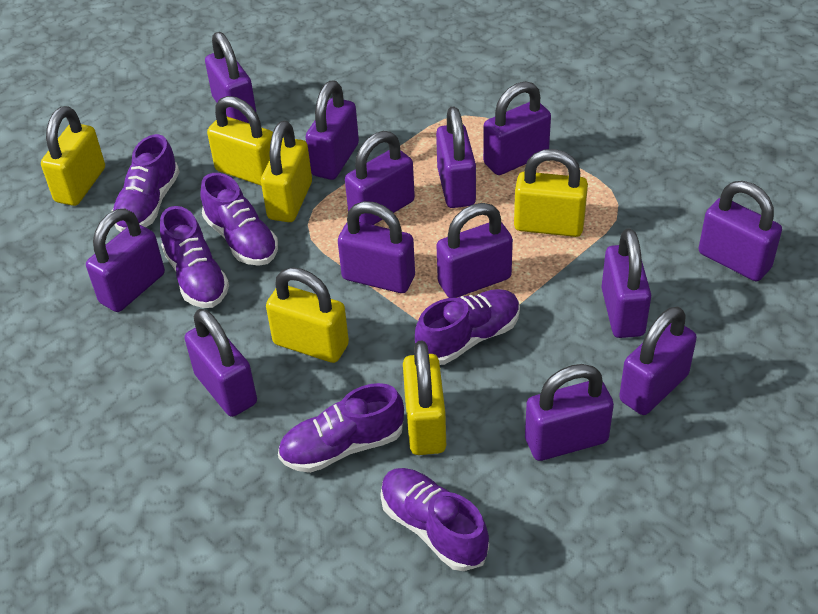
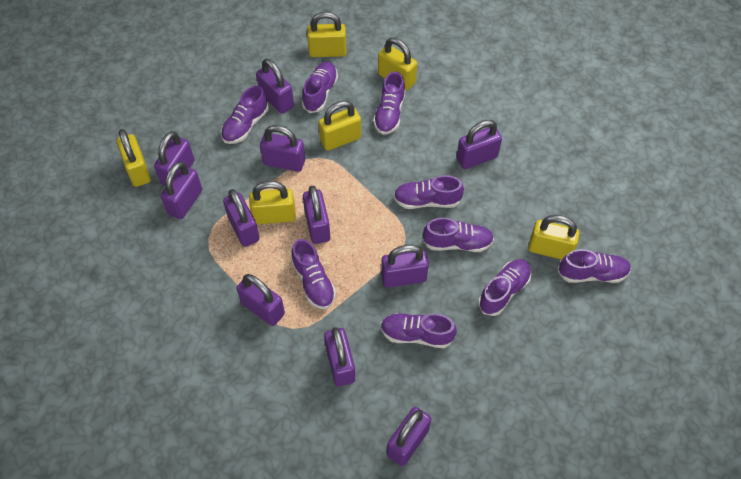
purple padlock: 13 -> 11
purple shoe: 6 -> 9

